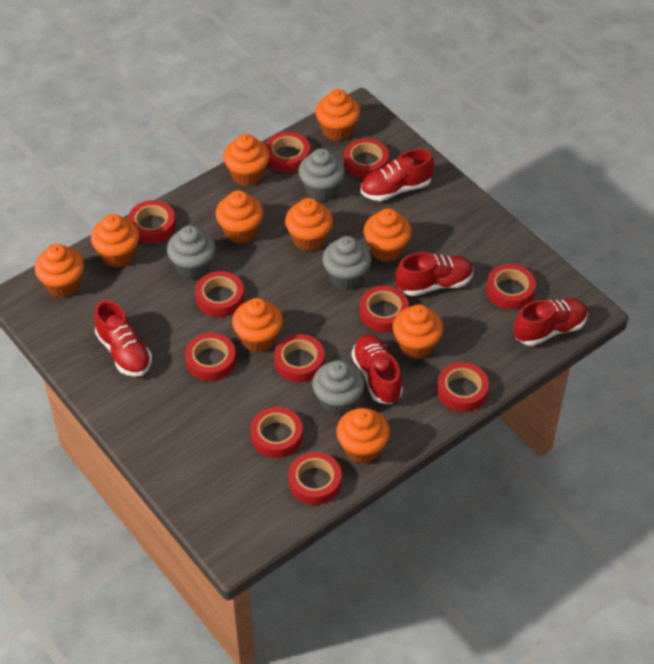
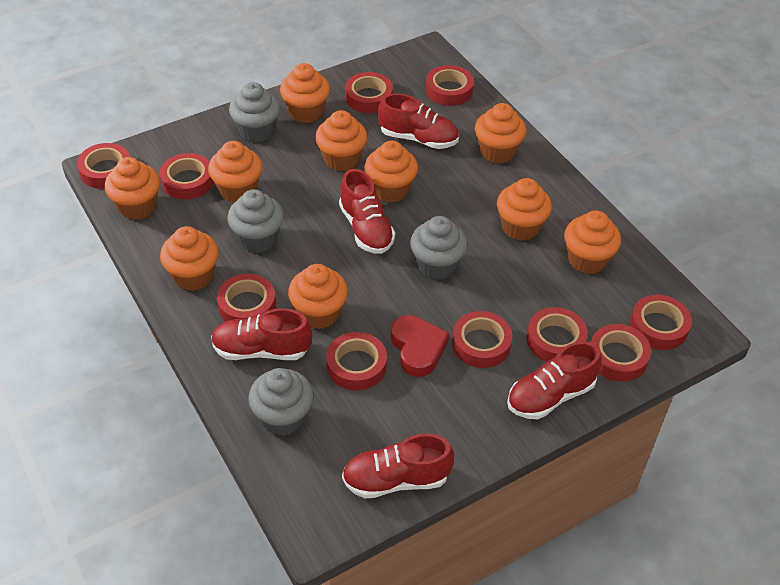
red heart: 0 -> 1
red tape: 11 -> 10

